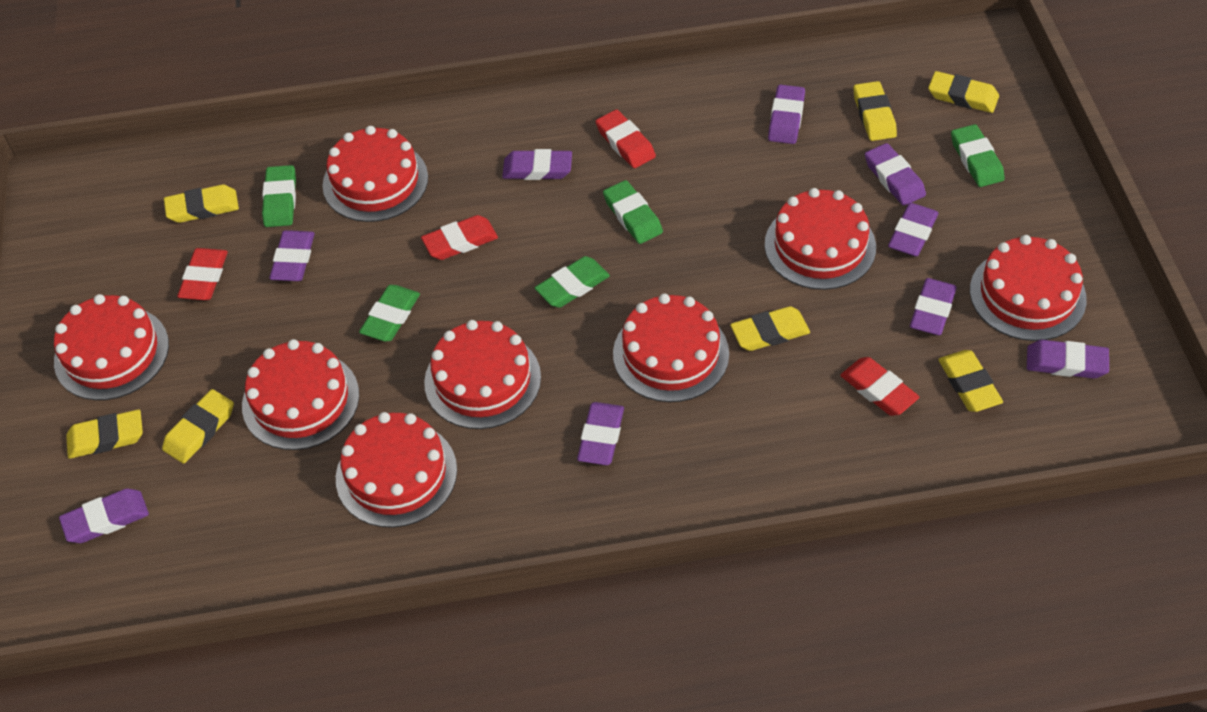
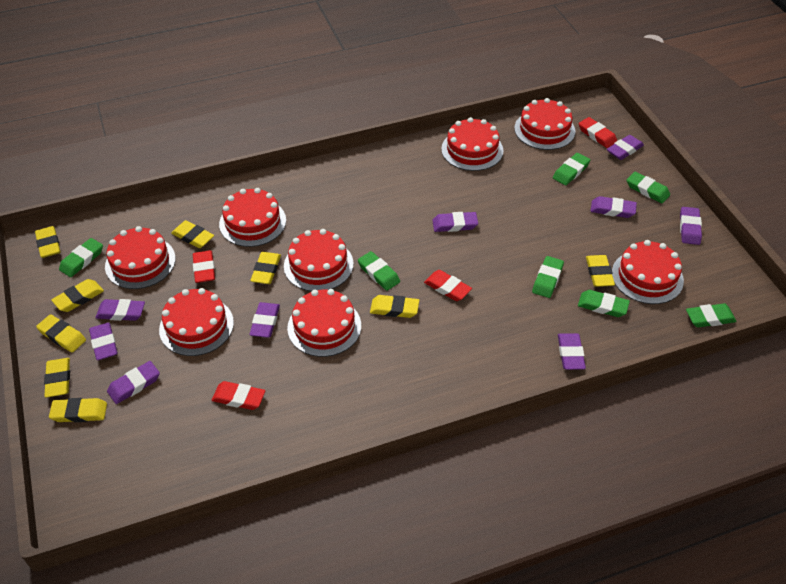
green eraser: 5 -> 7
yellow eraser: 7 -> 9

